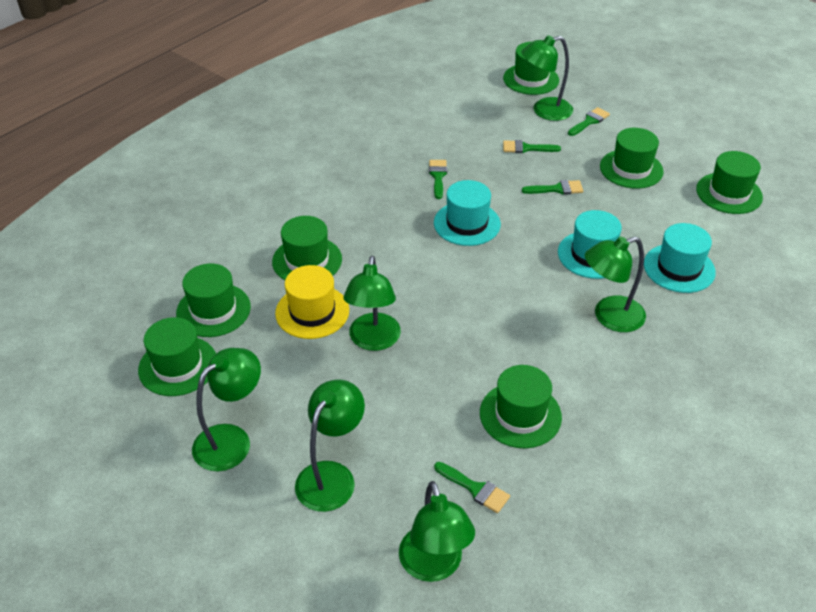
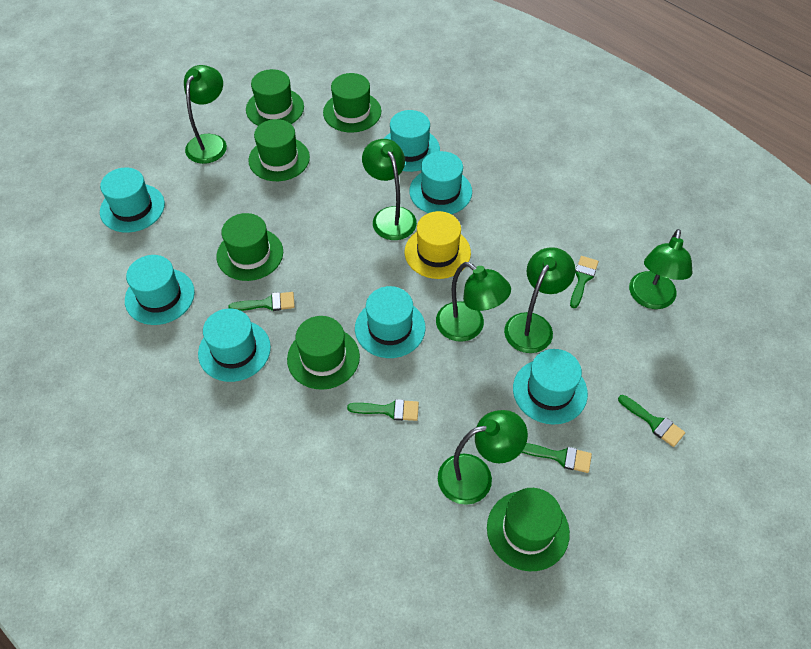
green hat: 7 -> 6
turquoise hat: 3 -> 7

